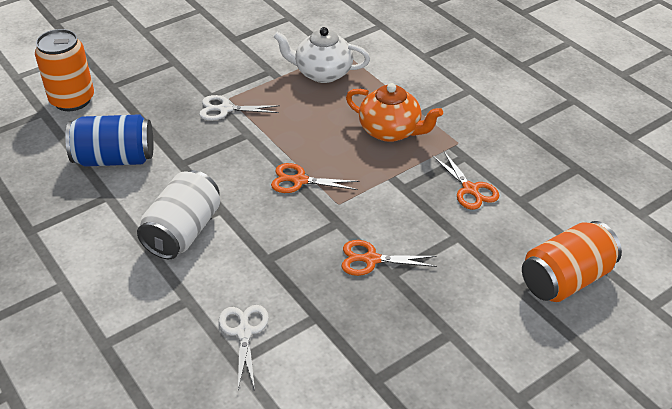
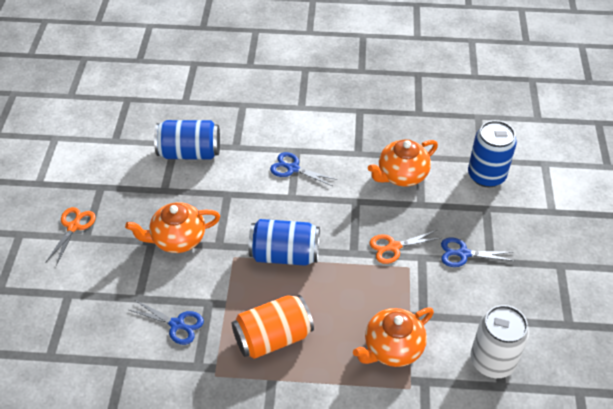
blue can: 1 -> 3
blue scissors: 0 -> 3
orange can: 2 -> 1
orange scissors: 3 -> 2
orange teapot: 1 -> 3
white scissors: 2 -> 0
white teapot: 1 -> 0

